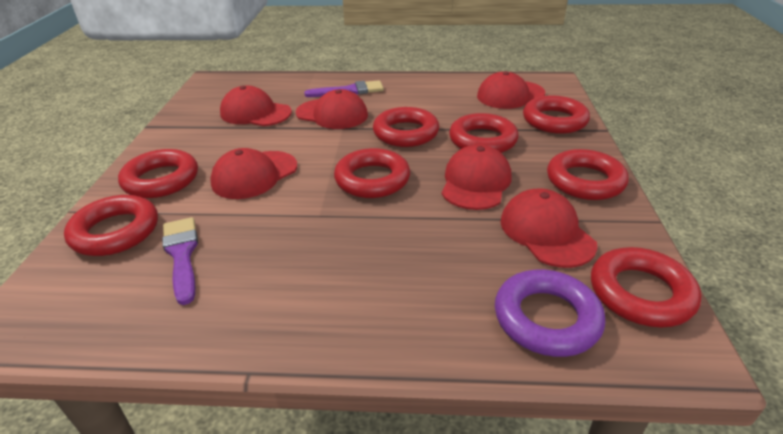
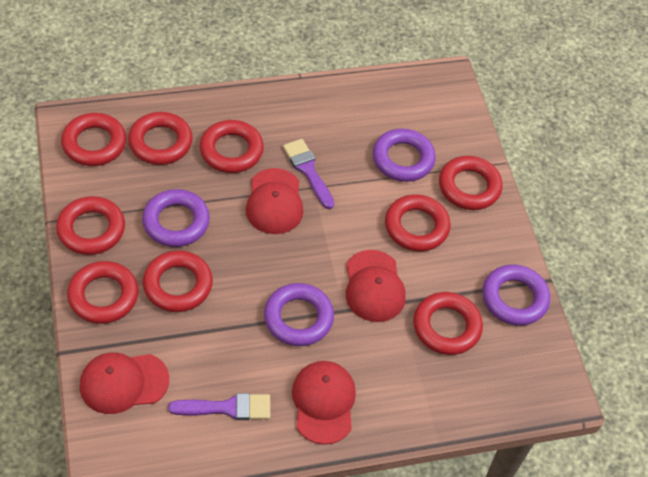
purple ring: 1 -> 4
red cap: 6 -> 4
red ring: 8 -> 9

